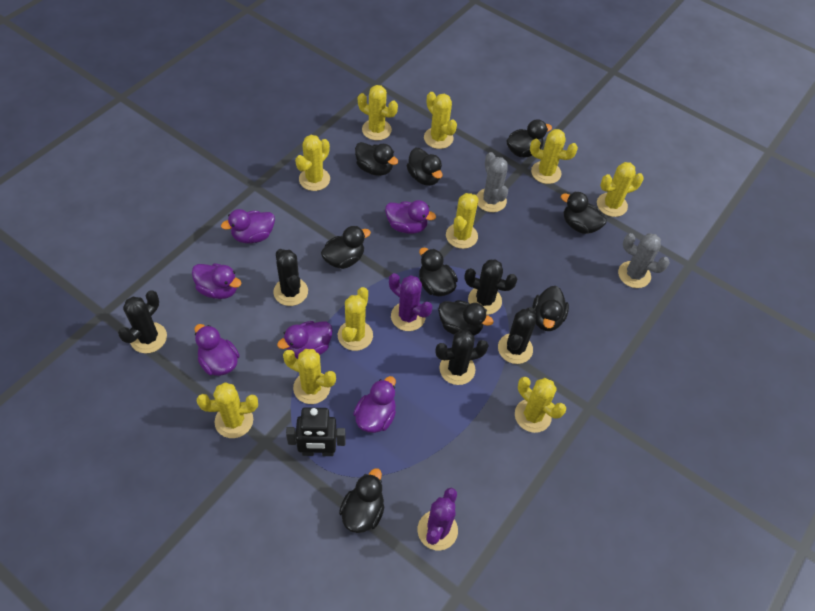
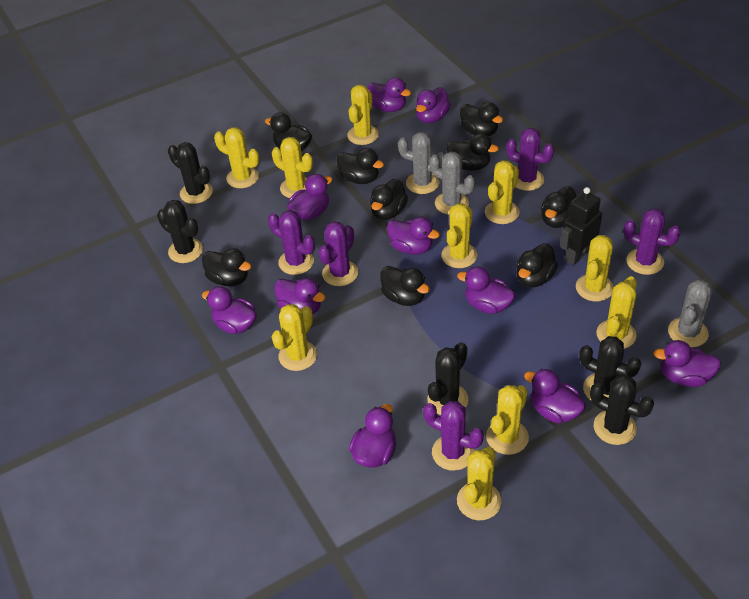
grey cactus: 2 -> 3
purple cactus: 2 -> 5
purple duck: 6 -> 10

